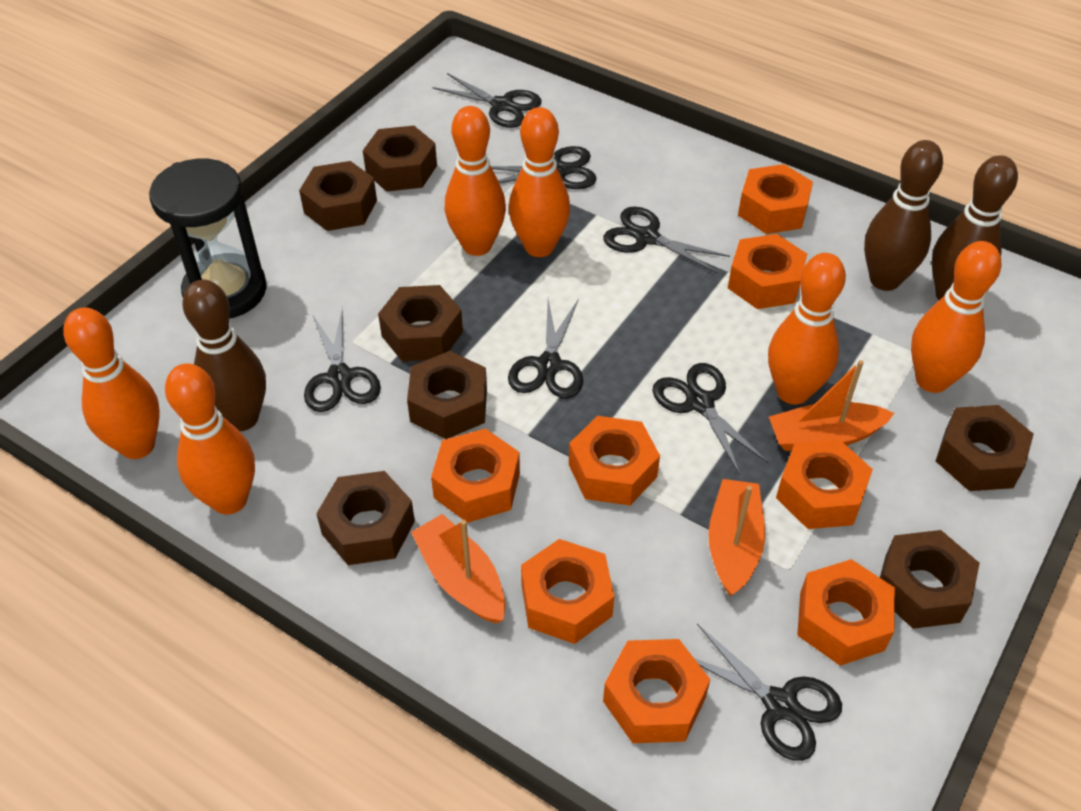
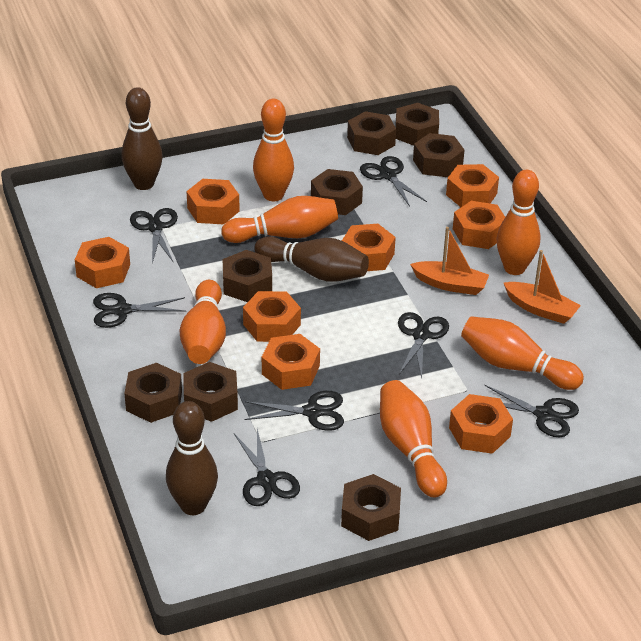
black hourglass: 1 -> 0
brown nut: 7 -> 8
orange boat: 3 -> 2

